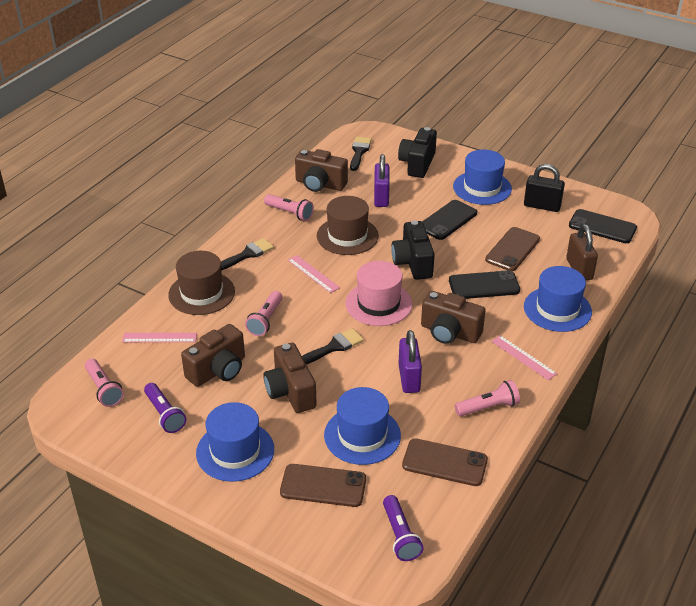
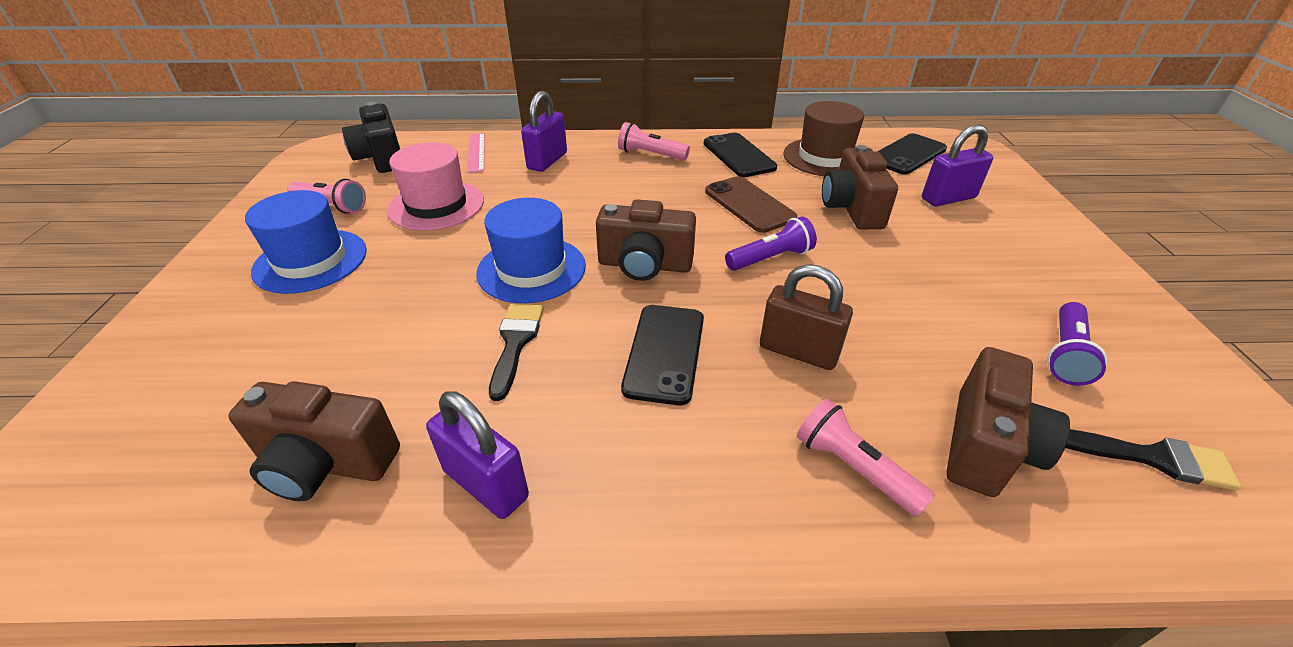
black brush: 3 -> 2
black camera: 2 -> 1
black padlock: 1 -> 0
blue hat: 4 -> 2
brown hat: 2 -> 1
brown phone: 3 -> 1
pink flashlight: 4 -> 3
pink ruler: 3 -> 1
purple padlock: 2 -> 3

